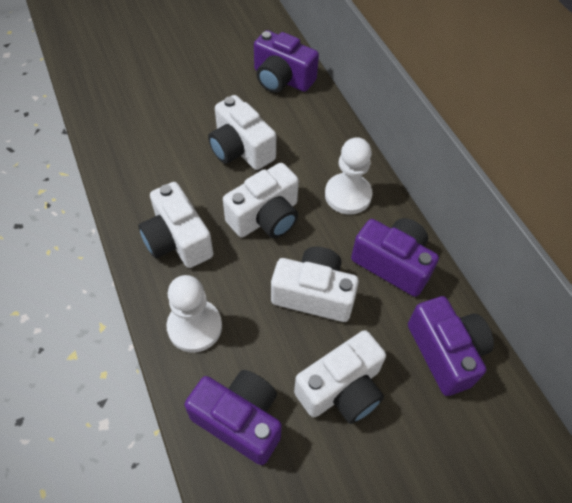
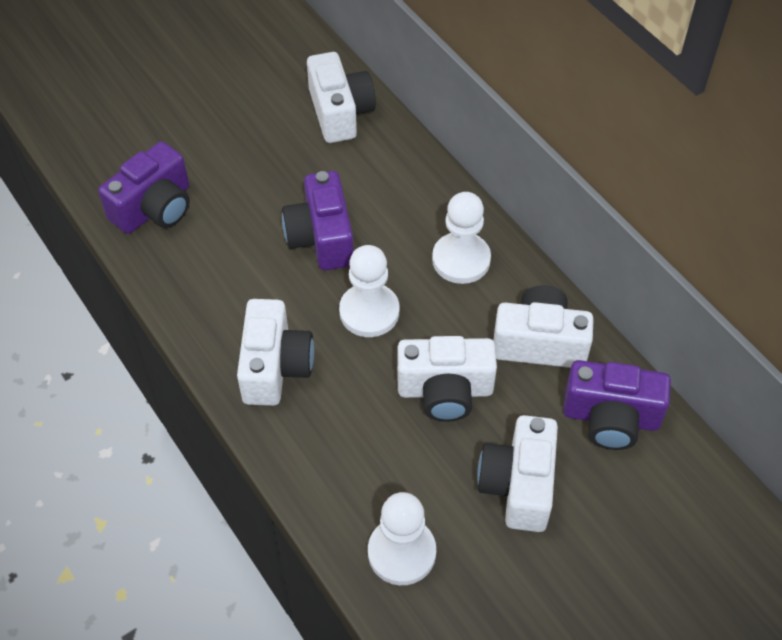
purple camera: 4 -> 3
white pawn: 2 -> 3

